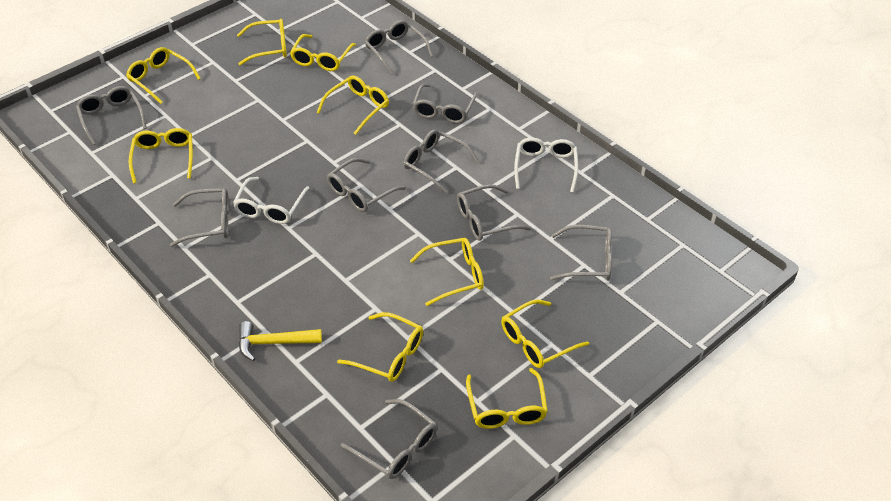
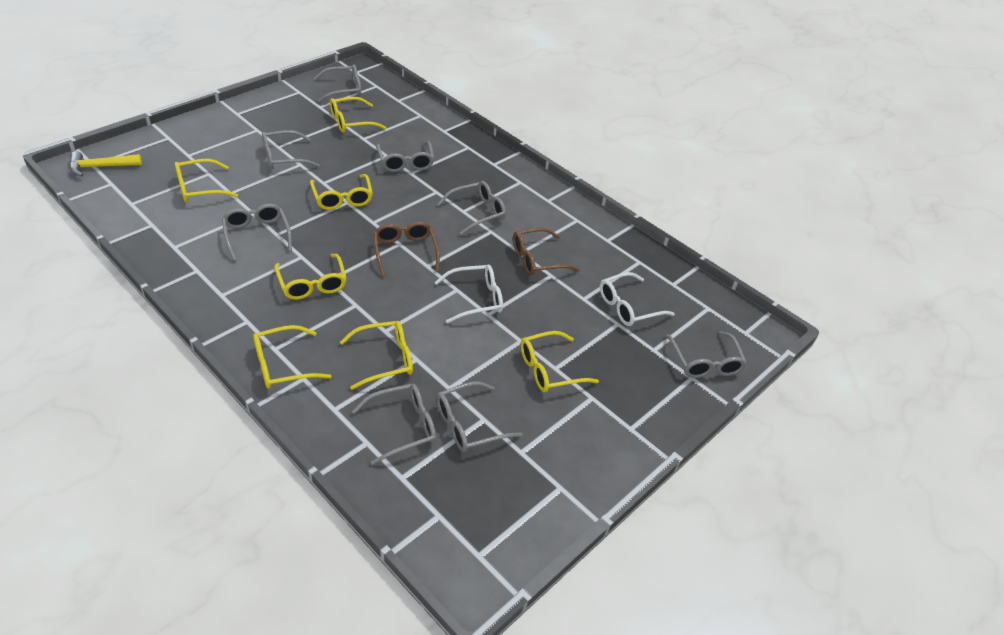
brown glasses: 0 -> 2
grey glasses: 9 -> 8
yellow glasses: 9 -> 7

